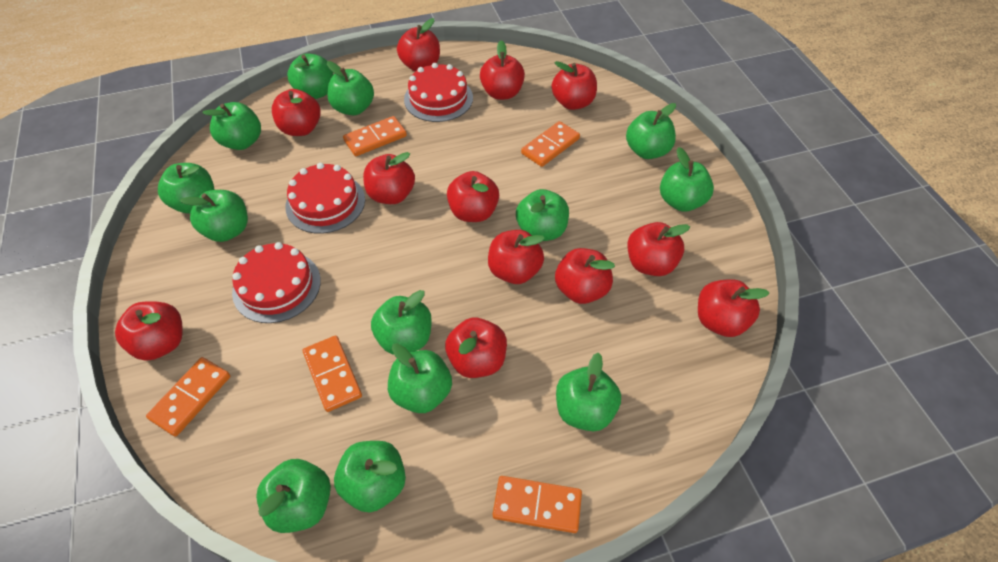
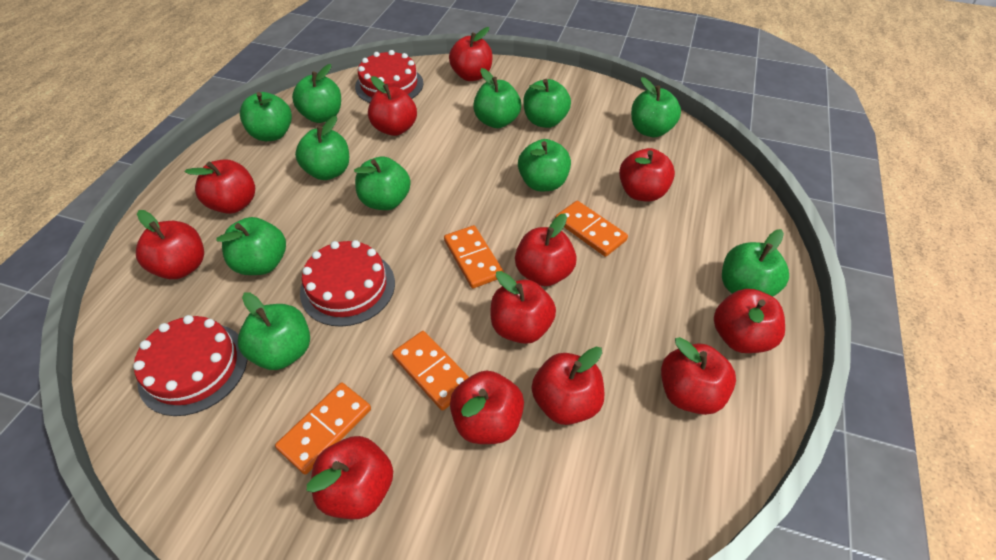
green apple: 13 -> 11
orange domino: 5 -> 4

